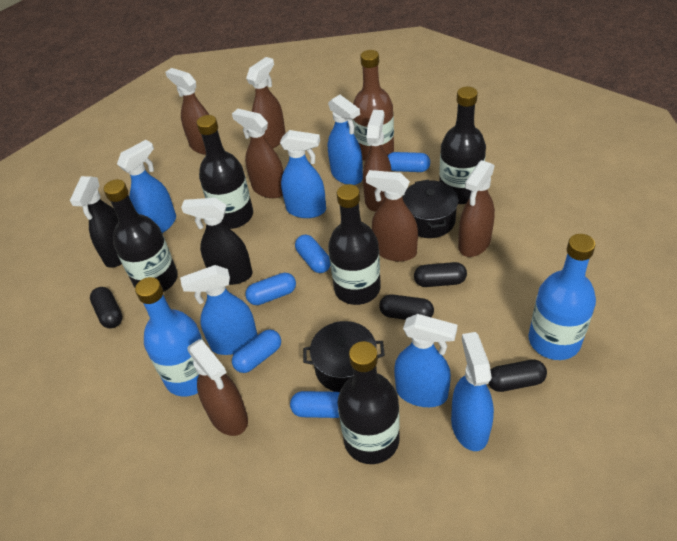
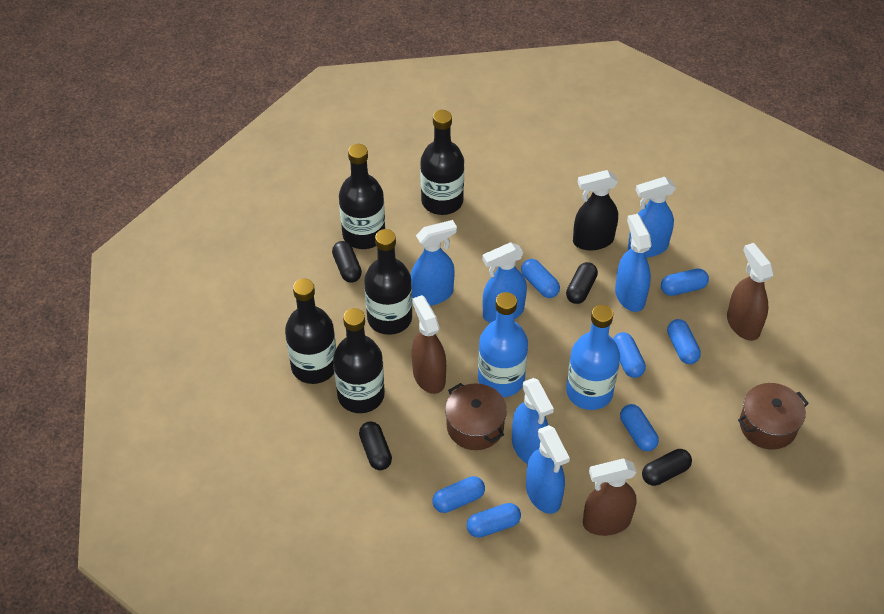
black pot: 2 -> 0
black spray bottle: 2 -> 1
blue capsule: 5 -> 7
brown bottle: 1 -> 0
brown pot: 0 -> 2
brown spray bottle: 7 -> 3

